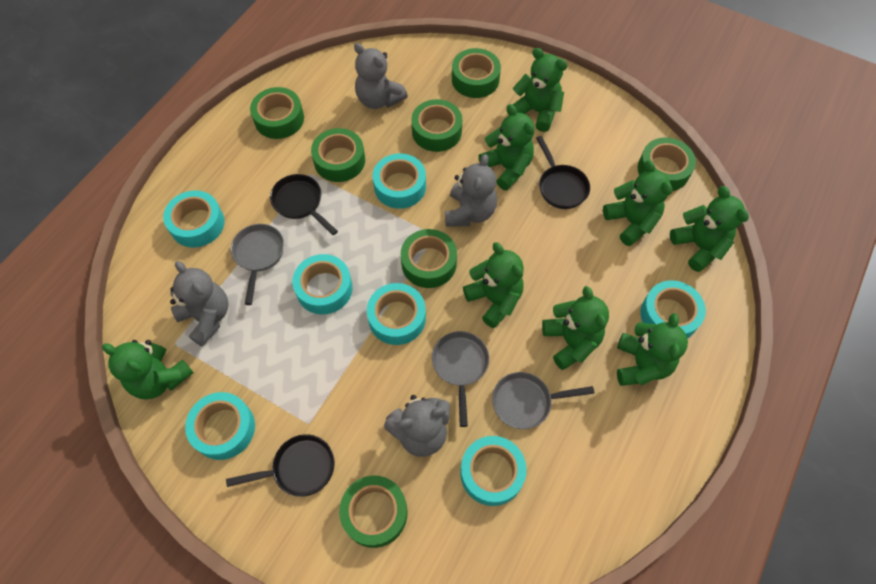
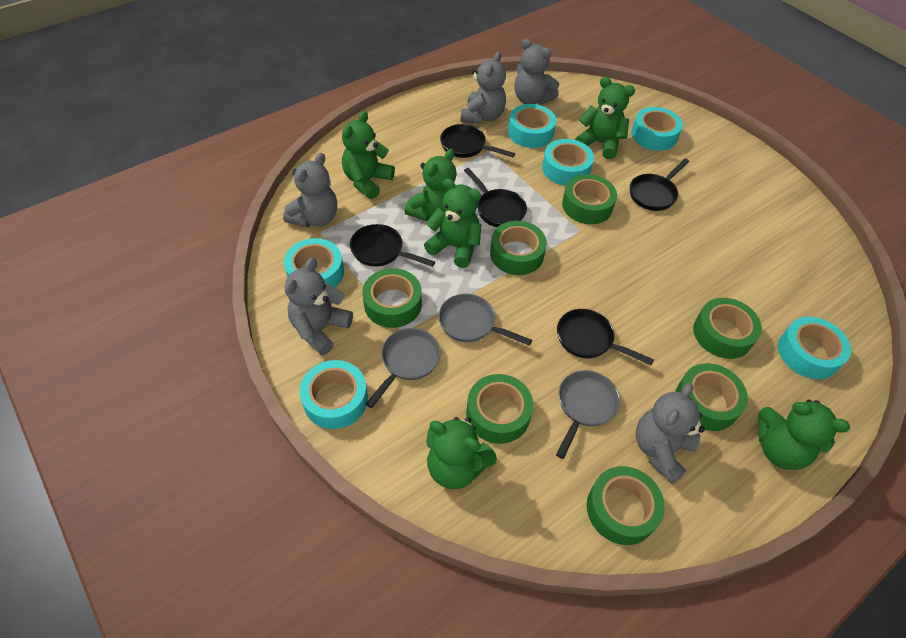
black pan: 3 -> 5
green teddy bear: 8 -> 6
grey teddy bear: 4 -> 5
turquoise tape: 7 -> 6

